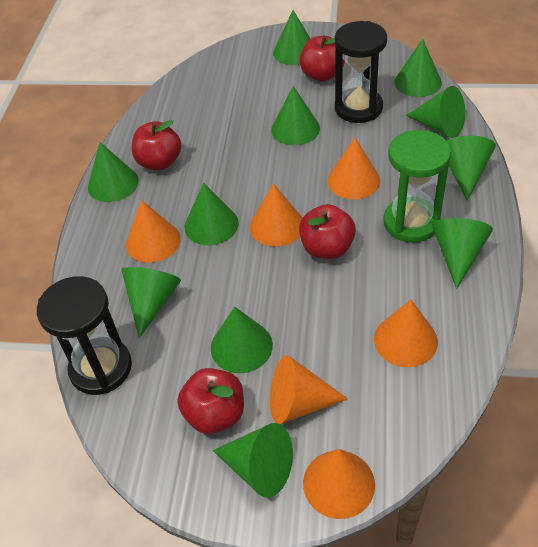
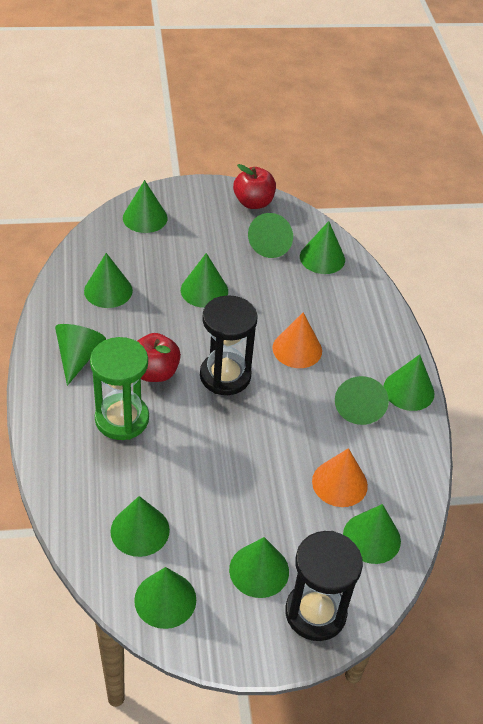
green cone: 11 -> 12
orange cone: 6 -> 2
red apple: 4 -> 2

